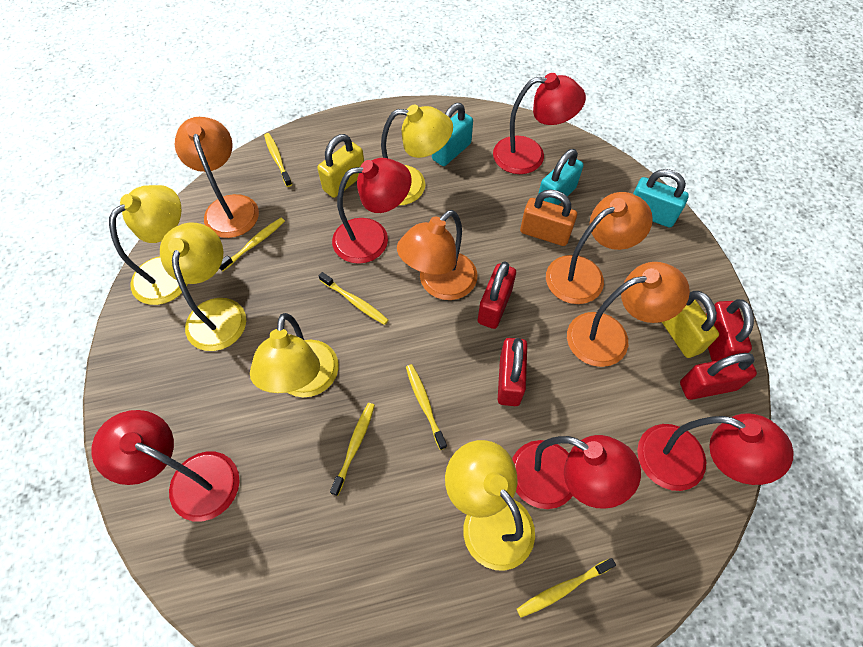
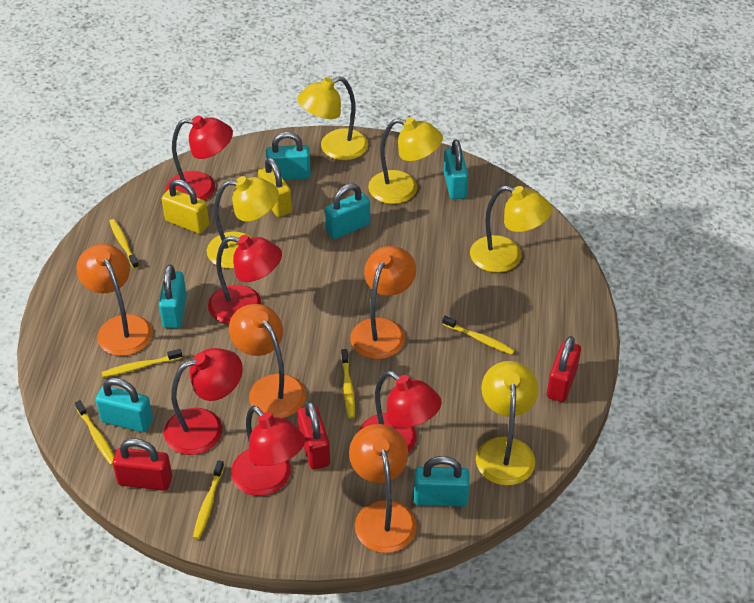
orange padlock: 1 -> 0
red padlock: 4 -> 3
turquoise padlock: 3 -> 6

